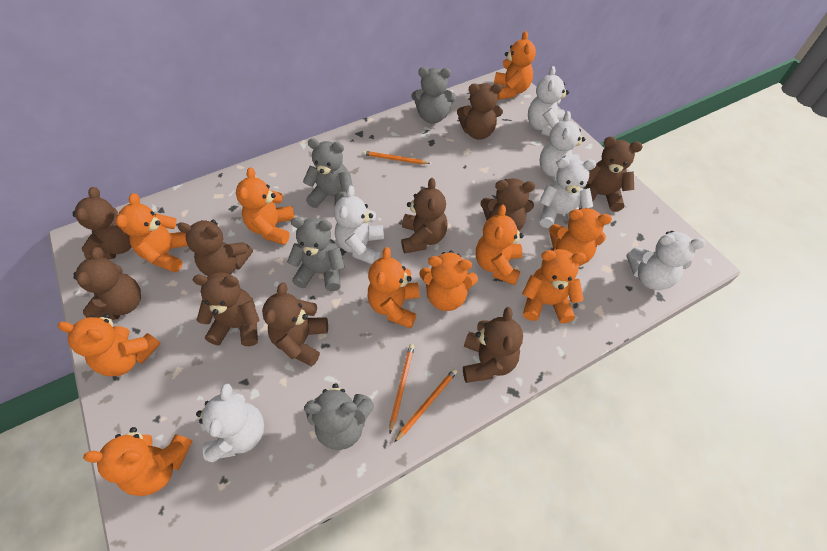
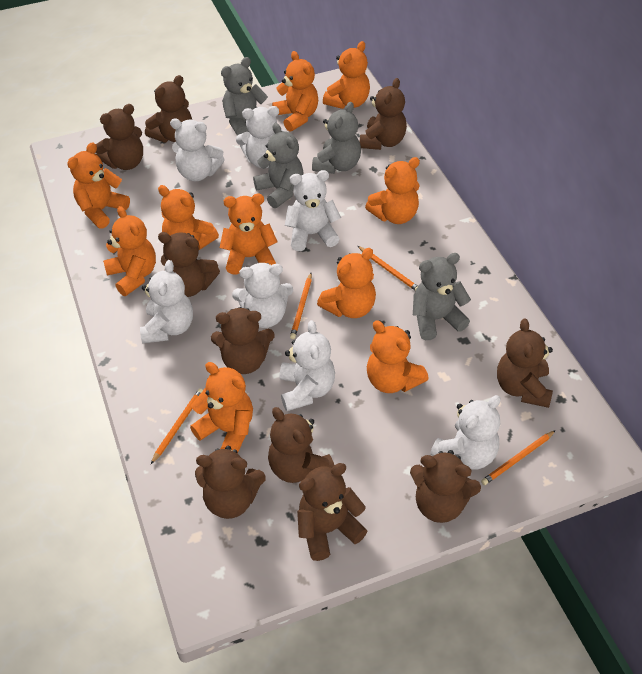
orange pencil: 3 -> 4
white teddy bear: 6 -> 7

